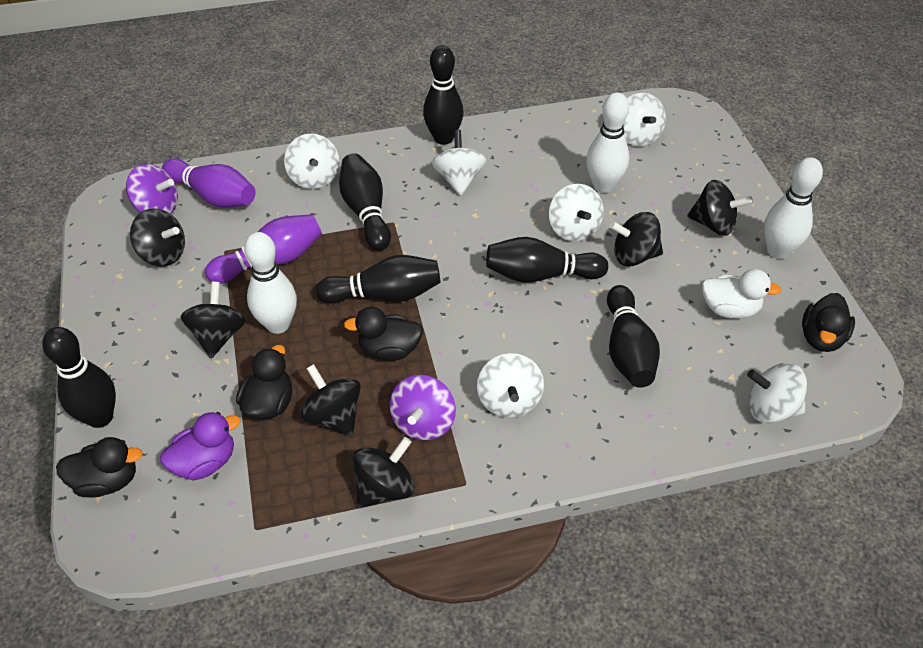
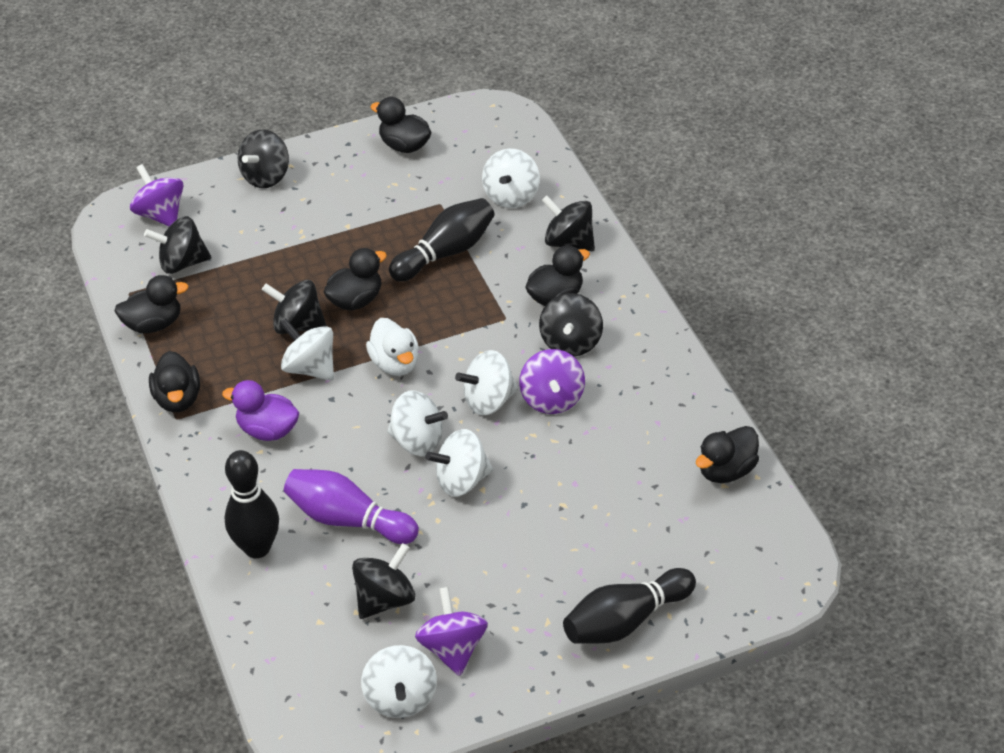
black bowling pin: 6 -> 3
black duck: 4 -> 6
purple bowling pin: 2 -> 1
purple spinning top: 2 -> 3
white bowling pin: 3 -> 0

